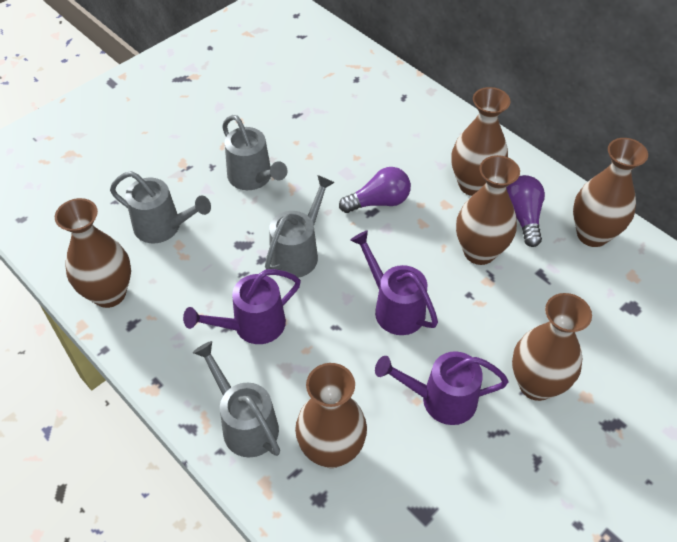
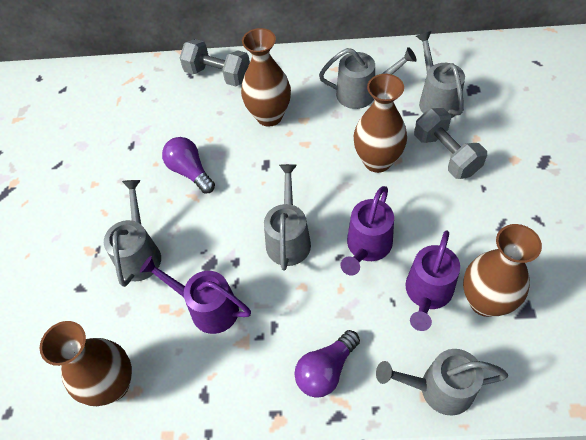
brown vase: 6 -> 4
grey dumbbell: 0 -> 2
grey watering can: 4 -> 5

